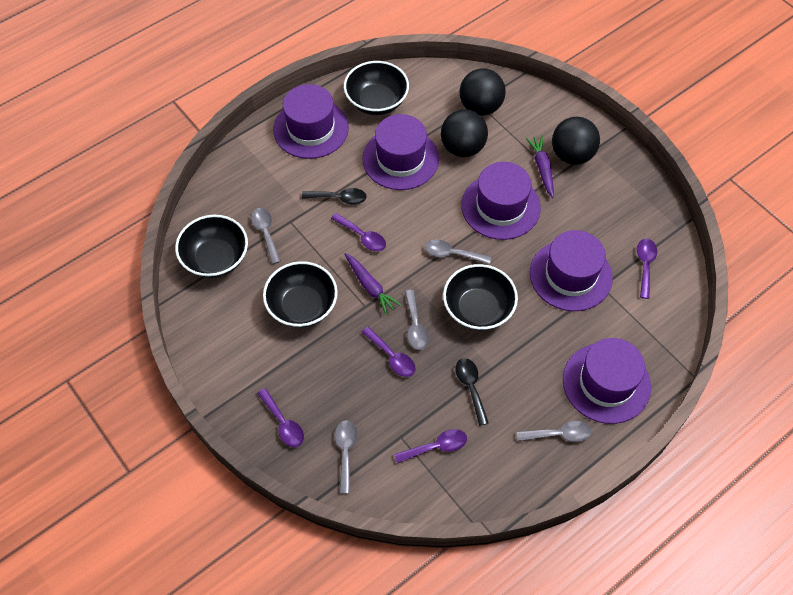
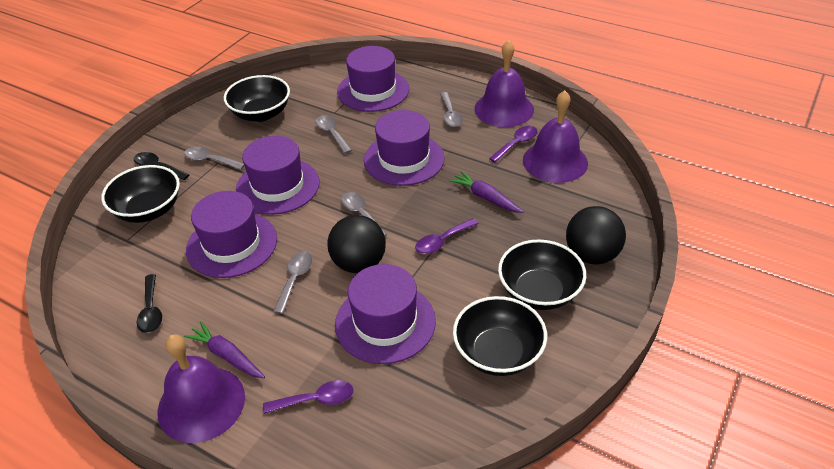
black ball: 3 -> 2
purple bell: 0 -> 3
purple spoon: 5 -> 3

